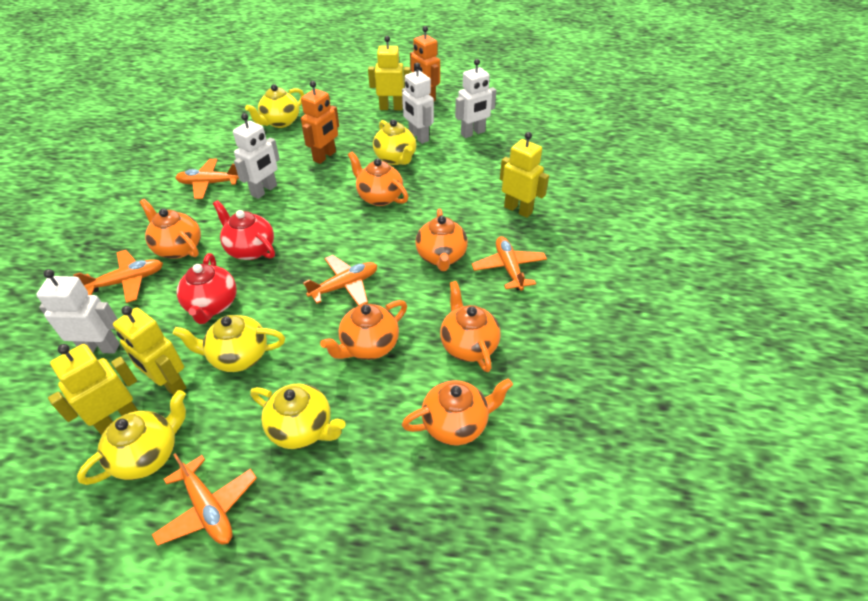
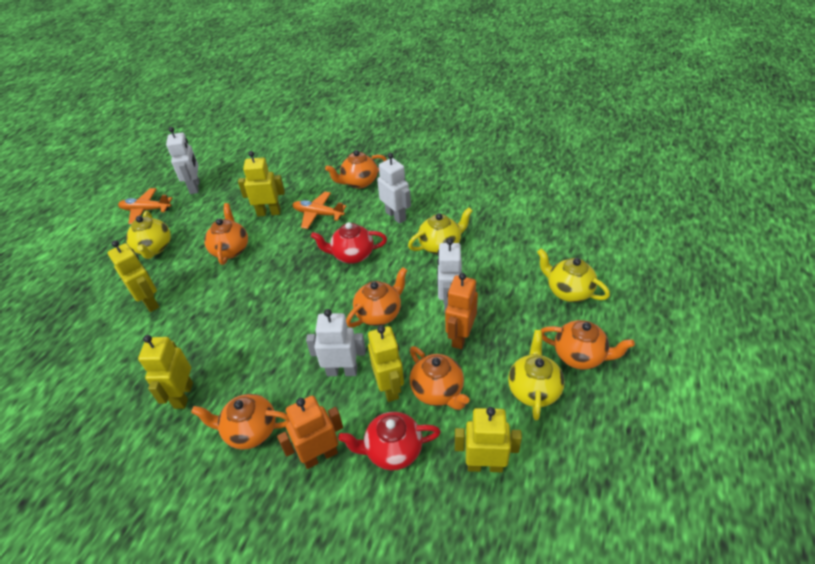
orange plane: 5 -> 2
yellow robot: 4 -> 5
yellow teapot: 5 -> 4

